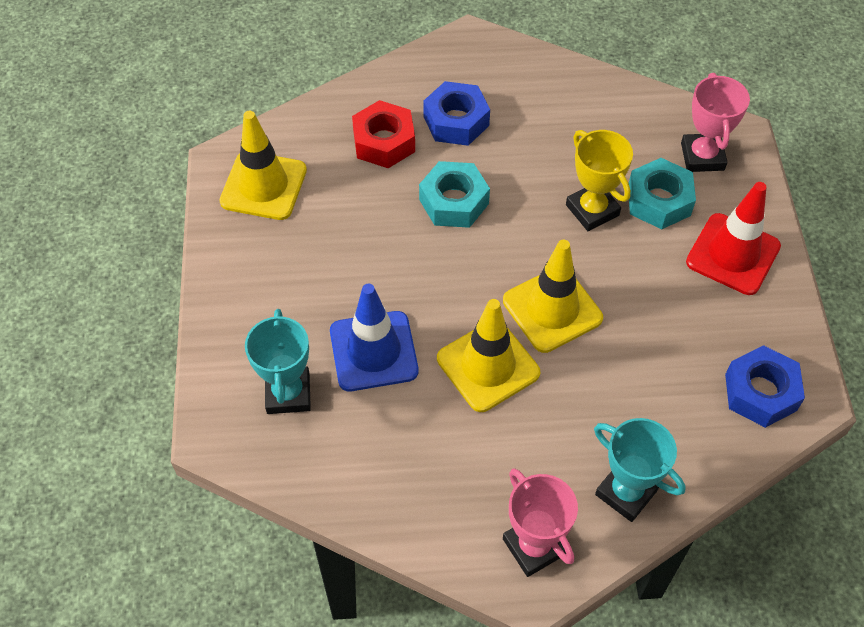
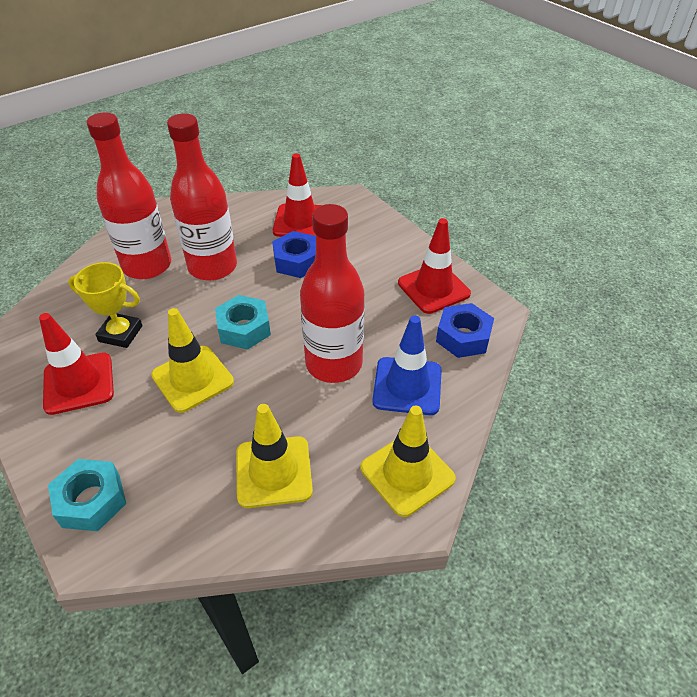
pink trophy: 2 -> 0
red bottle: 0 -> 3
red nut: 1 -> 0
red traffic cone: 1 -> 3
turquoise trophy: 2 -> 0

